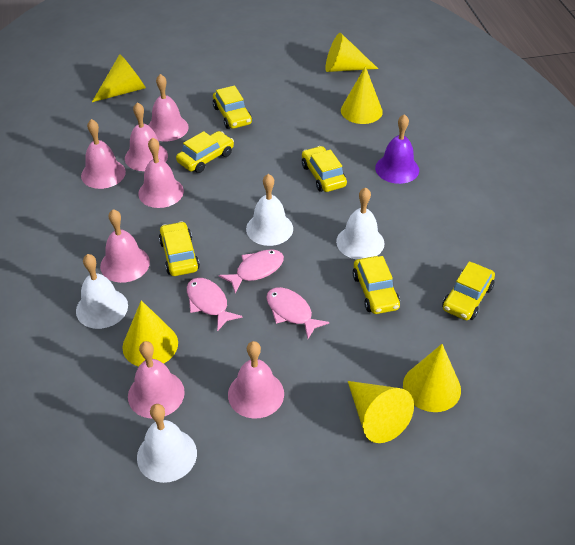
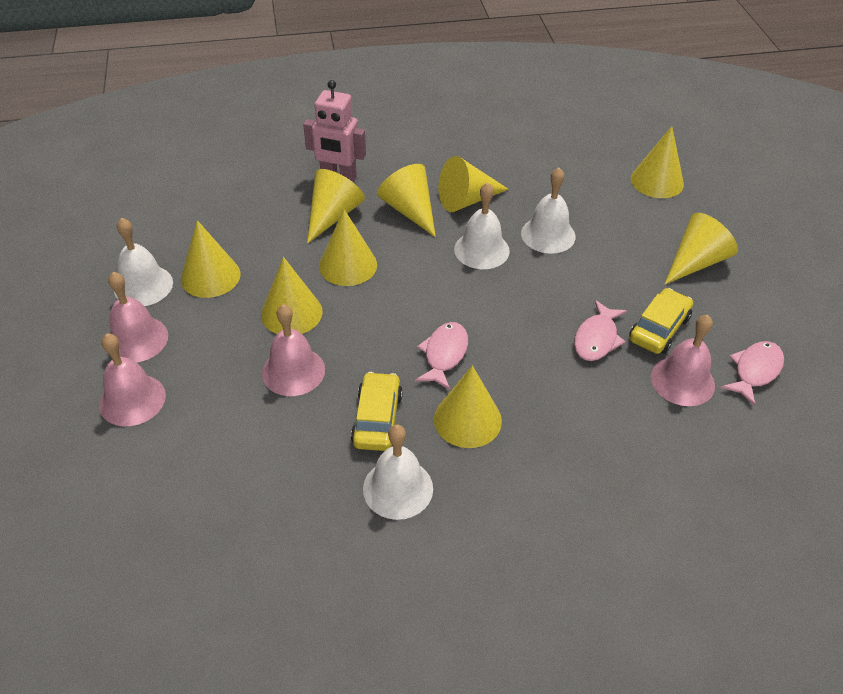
pink bell: 7 -> 4
pink robot: 0 -> 1
purple bell: 1 -> 0
yellow car: 6 -> 2
yellow cone: 6 -> 9

